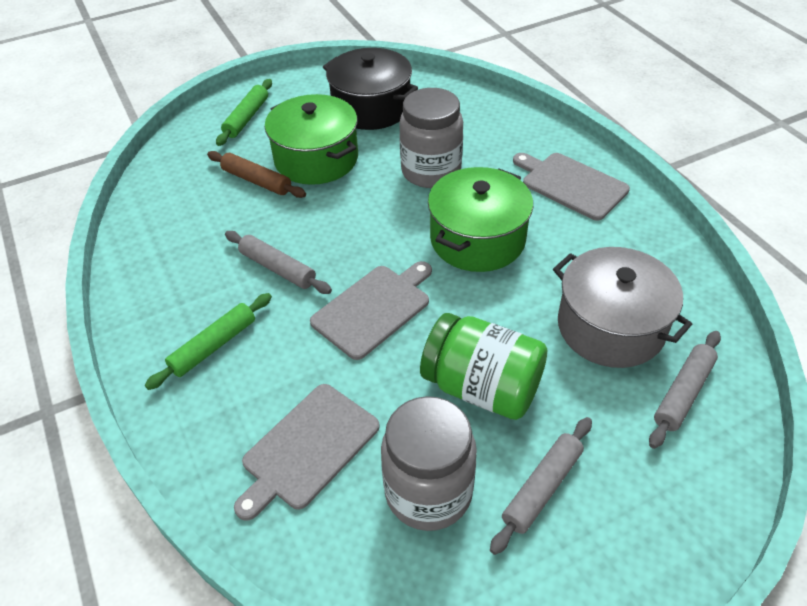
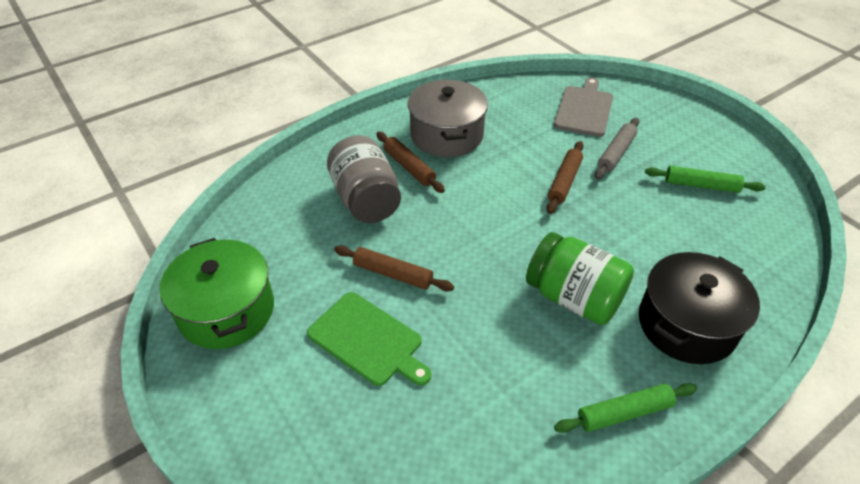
brown rolling pin: 1 -> 3
green cutting board: 0 -> 1
green pot: 2 -> 1
grey cutting board: 3 -> 1
grey jar: 2 -> 1
grey rolling pin: 3 -> 1

